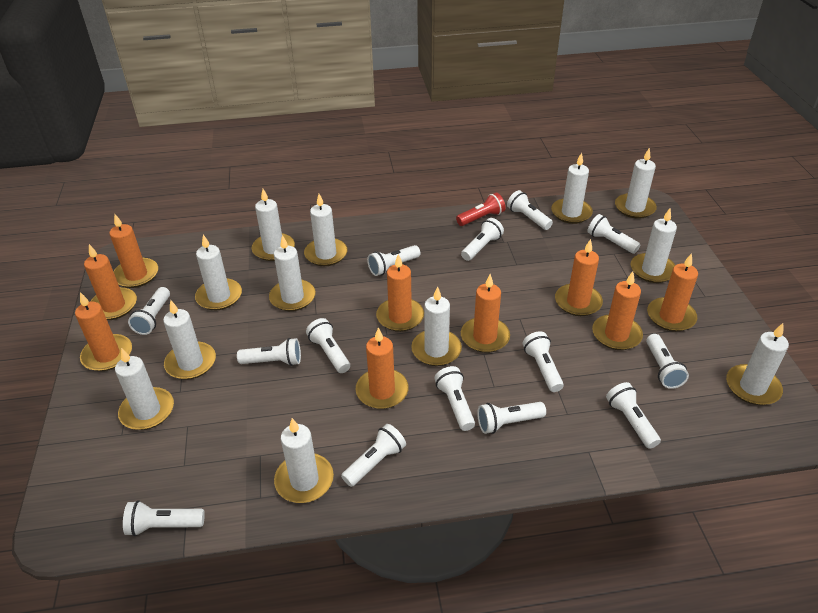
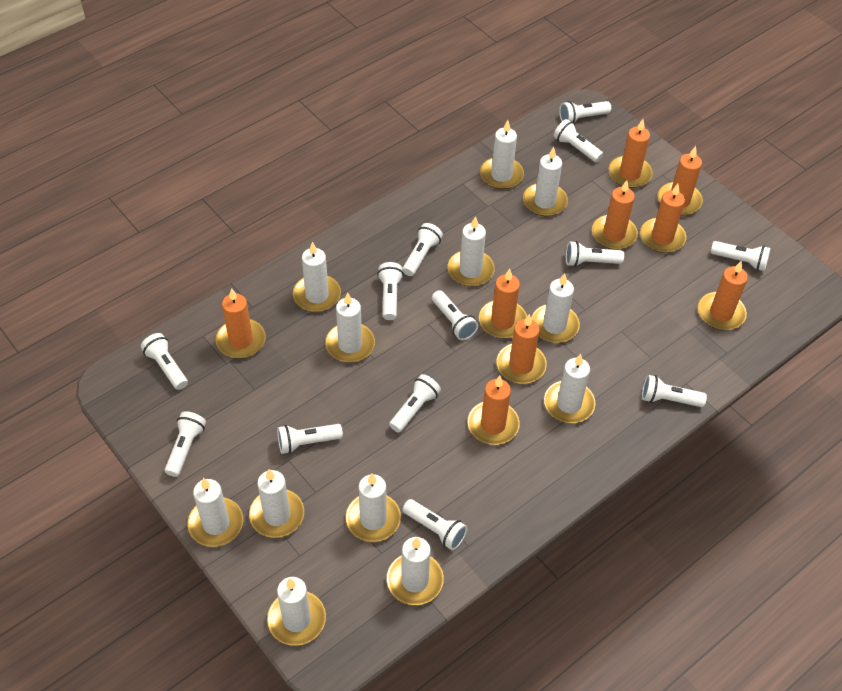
red flashlight: 1 -> 0
white flashlight: 14 -> 13

